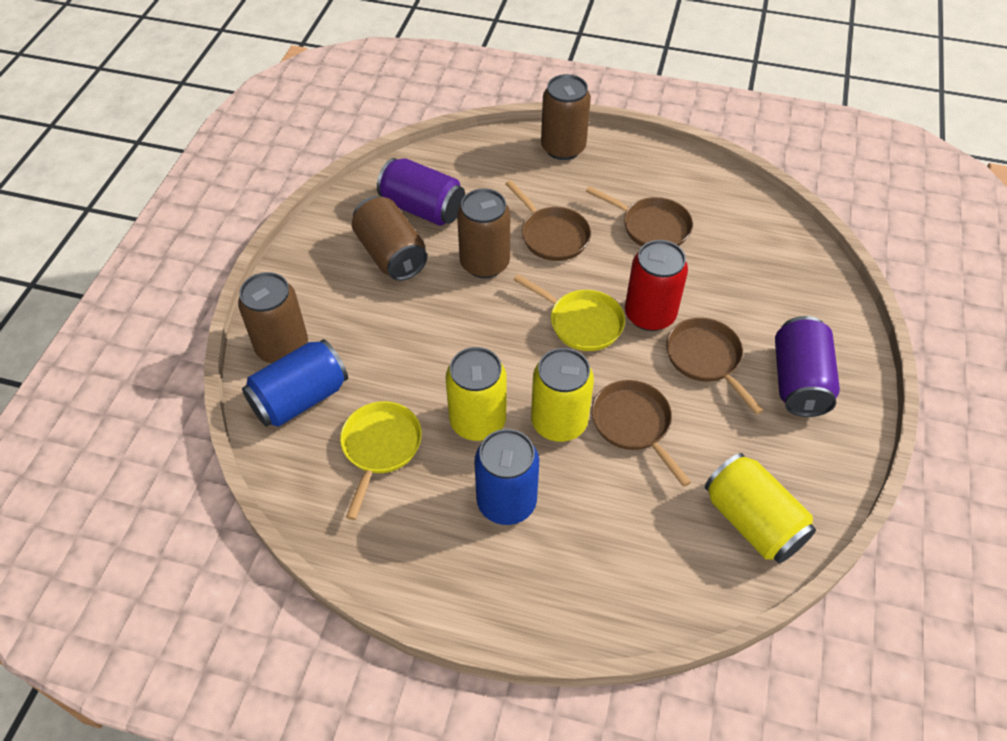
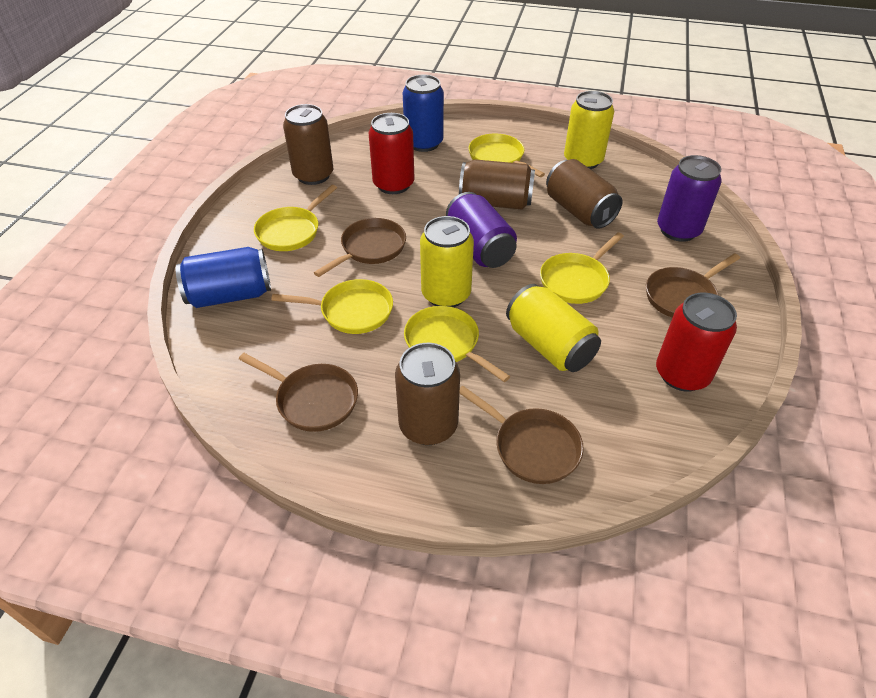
red can: 1 -> 2
yellow pan: 2 -> 5

